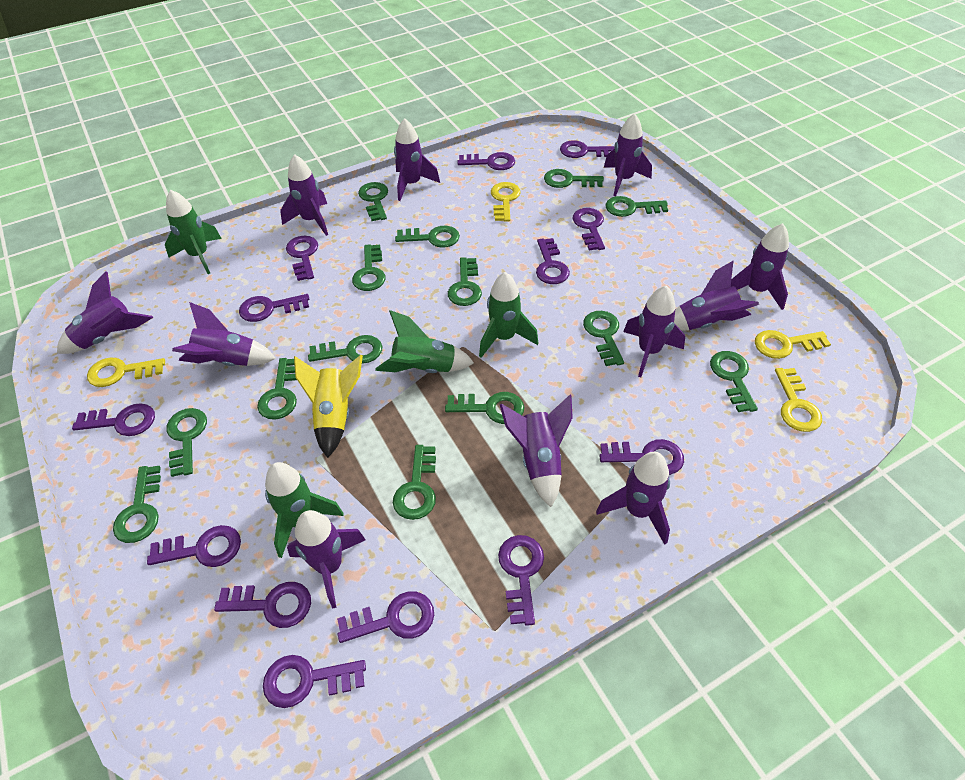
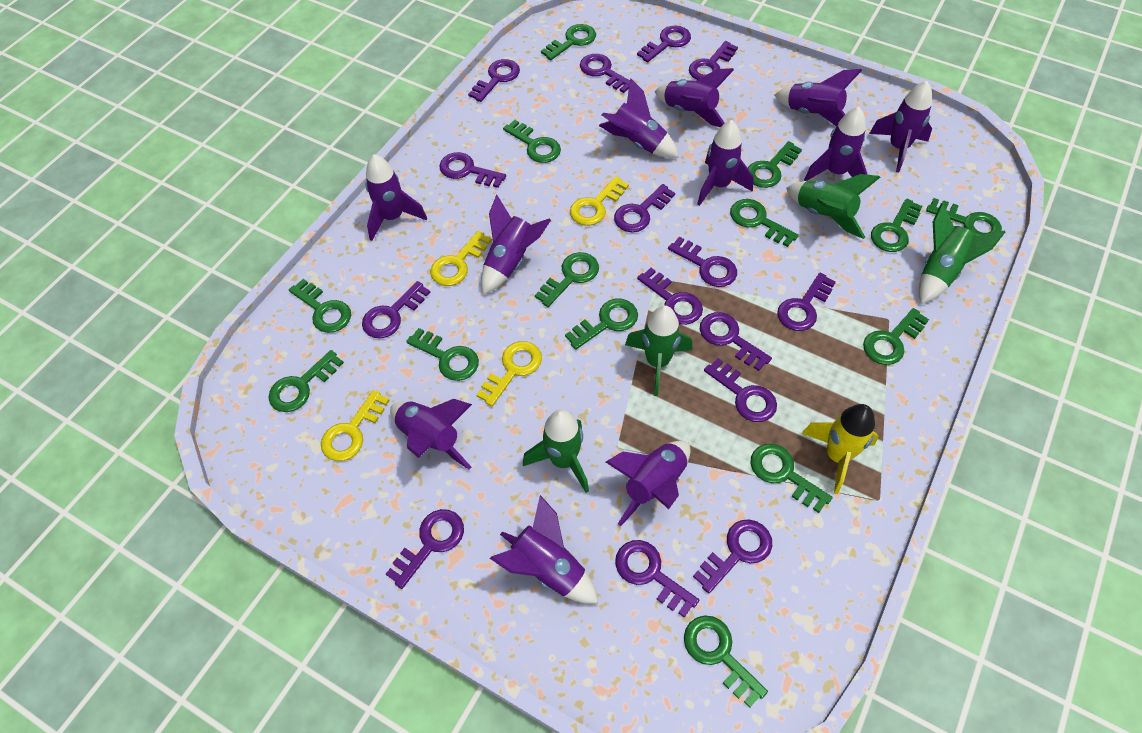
purple key: 13 -> 15

